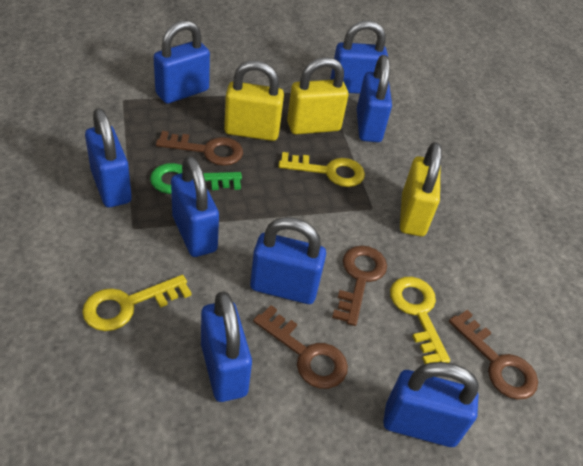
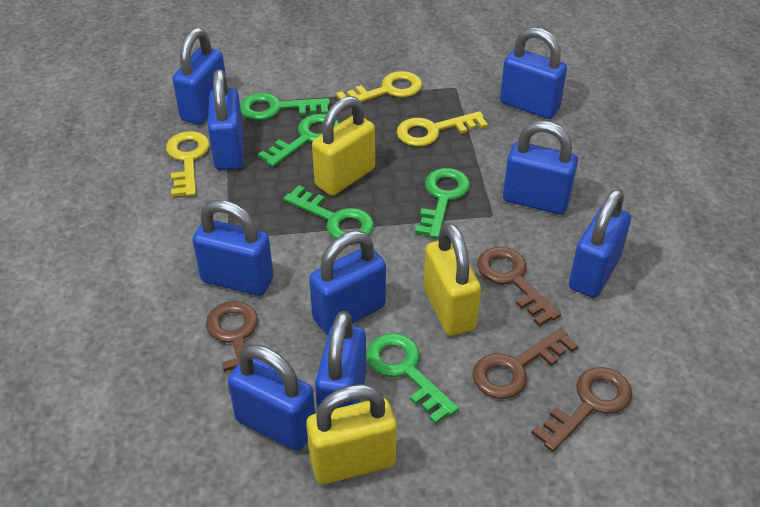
blue padlock: 8 -> 9
green key: 1 -> 5

